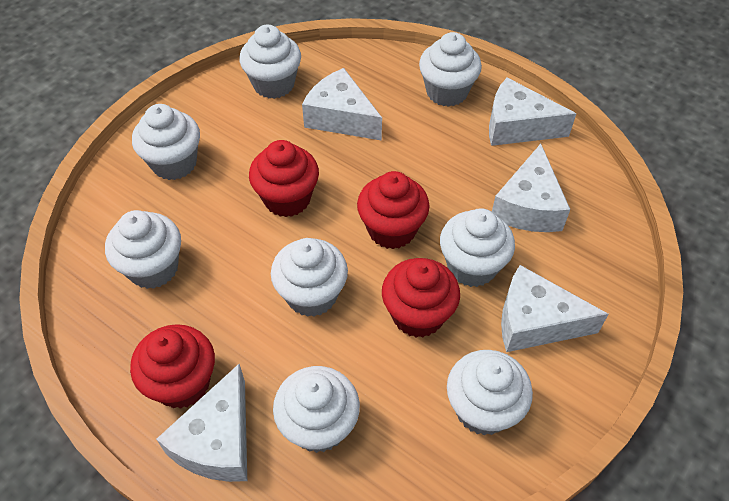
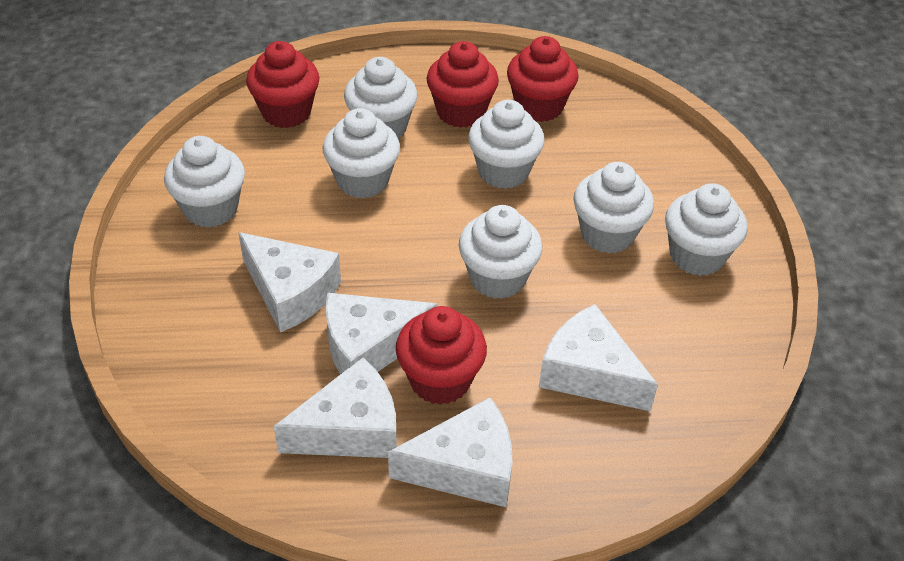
white cupcake: 8 -> 7

